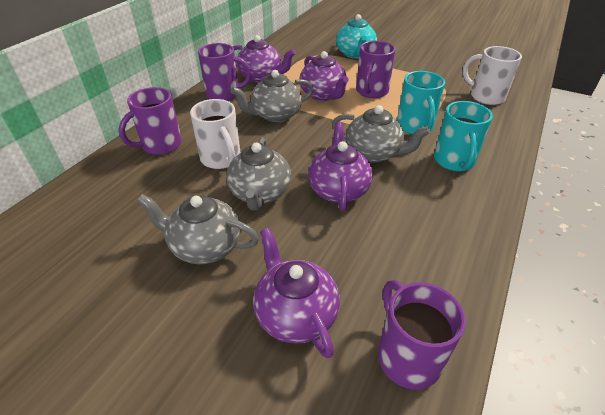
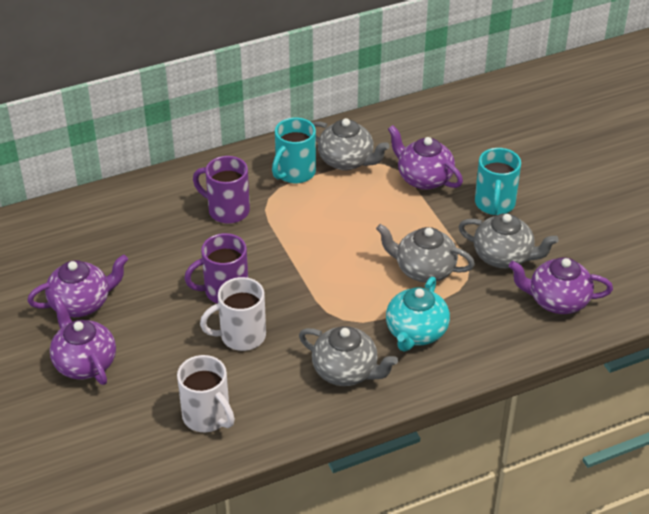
purple mug: 4 -> 2

